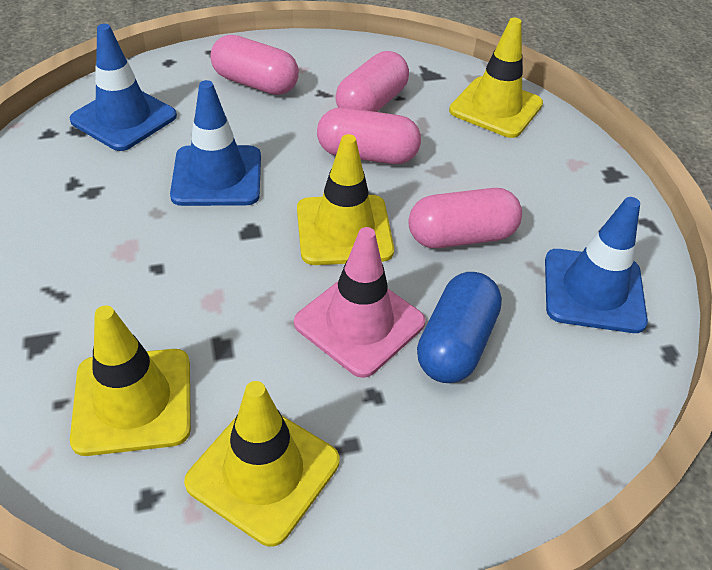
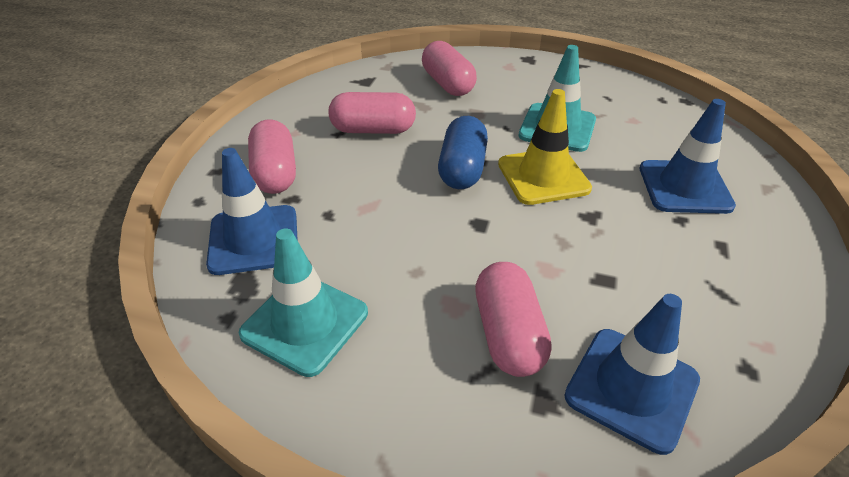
pink traffic cone: 1 -> 0
turquoise traffic cone: 0 -> 2
yellow traffic cone: 4 -> 1

